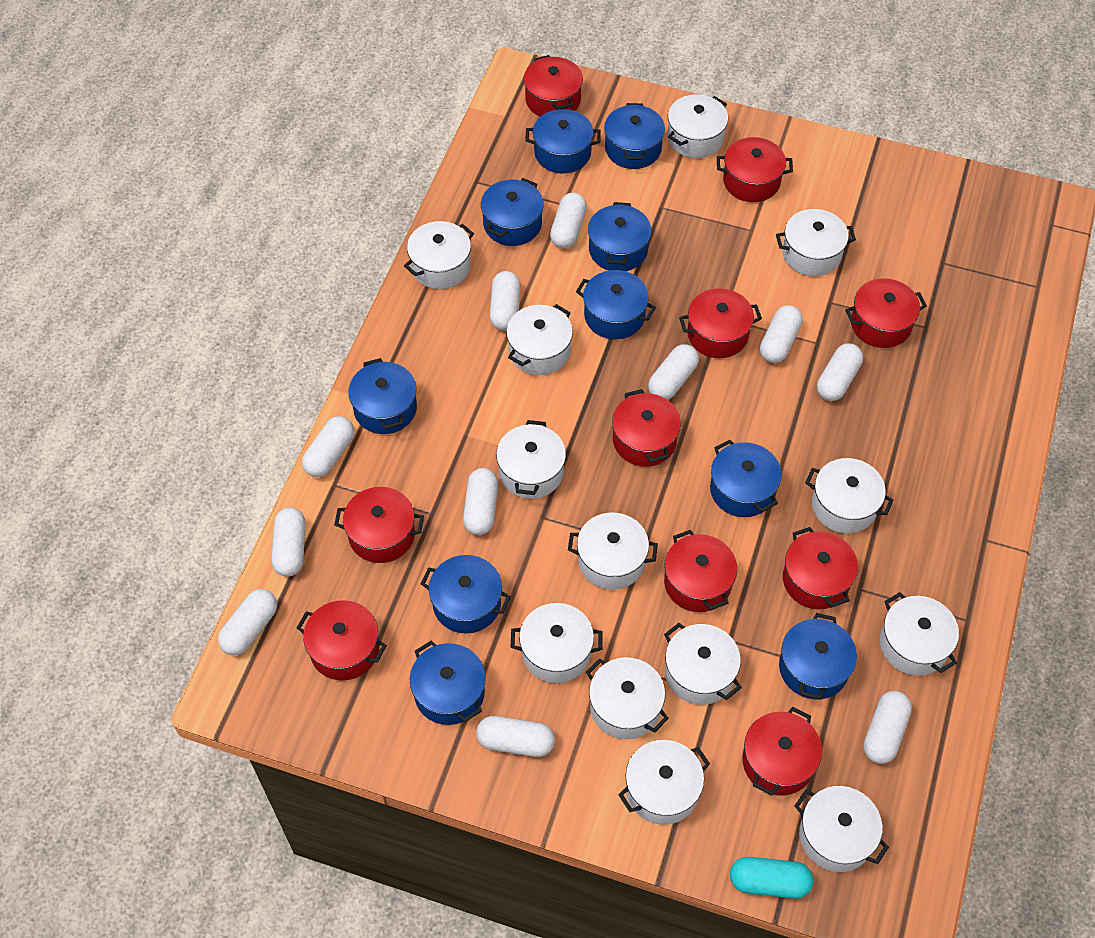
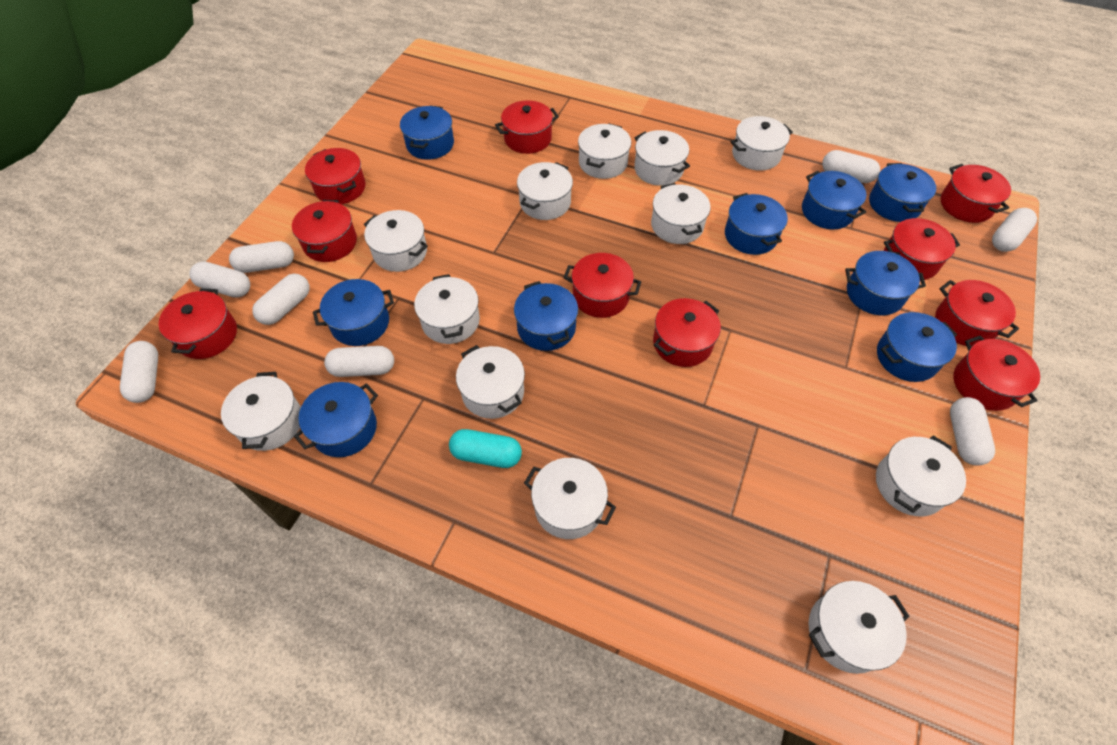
blue pot: 10 -> 9
white capsule: 11 -> 8
white pot: 13 -> 12

